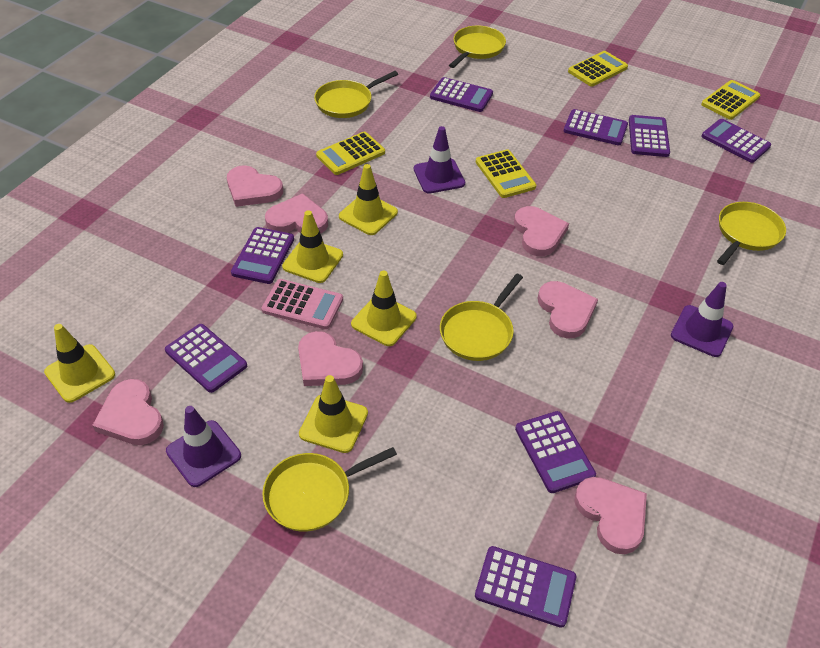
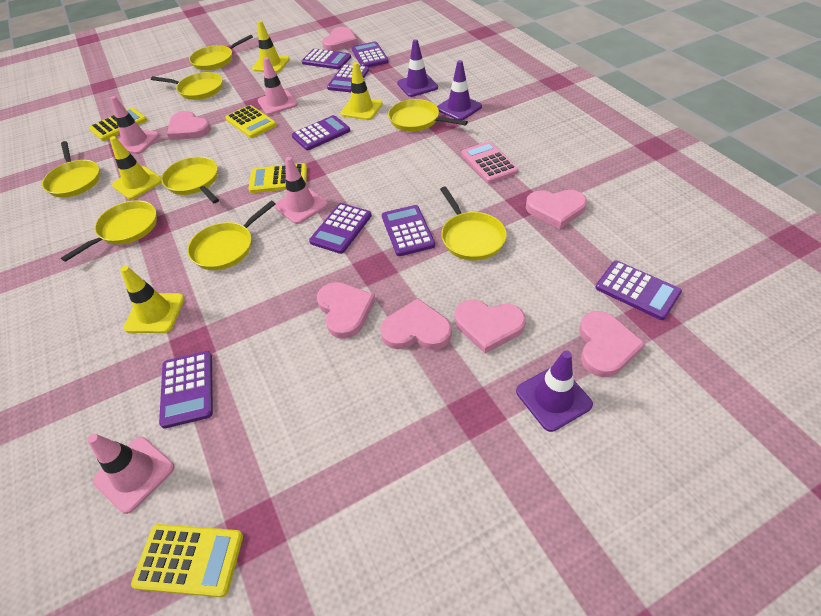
pink traffic cone: 0 -> 4
yellow pan: 5 -> 8
yellow traffic cone: 5 -> 4

